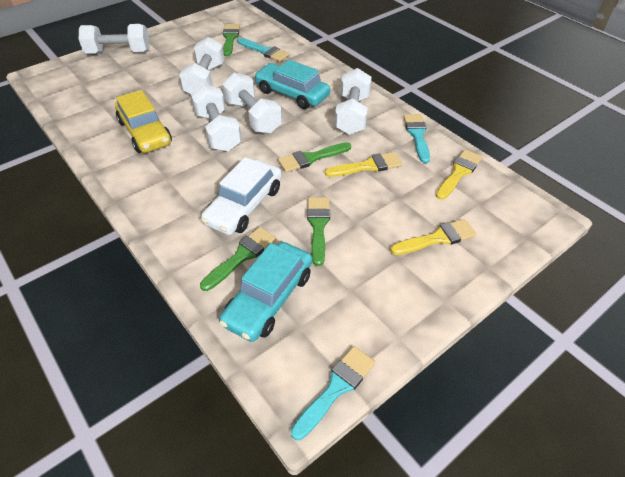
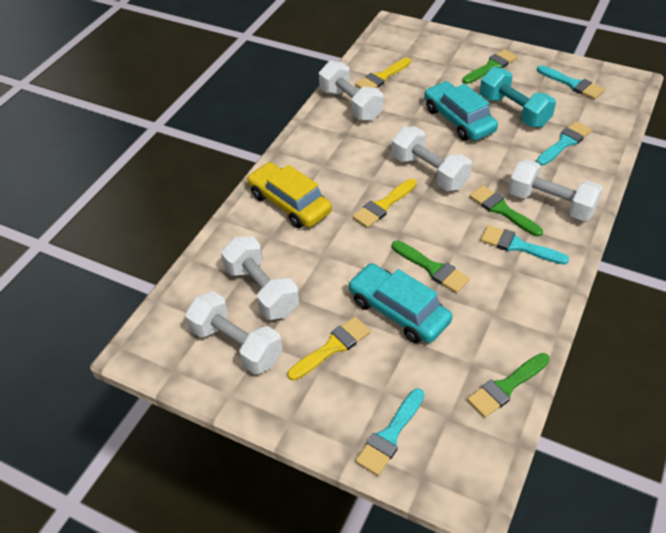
turquoise brush: 3 -> 4
turquoise dumbbell: 0 -> 1
white car: 1 -> 0

